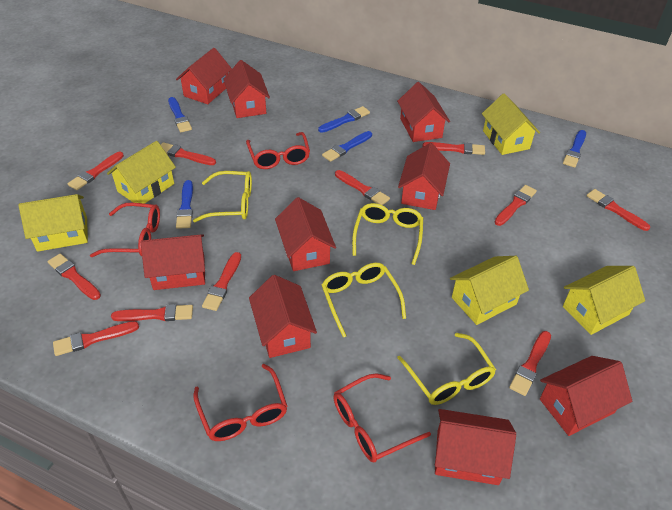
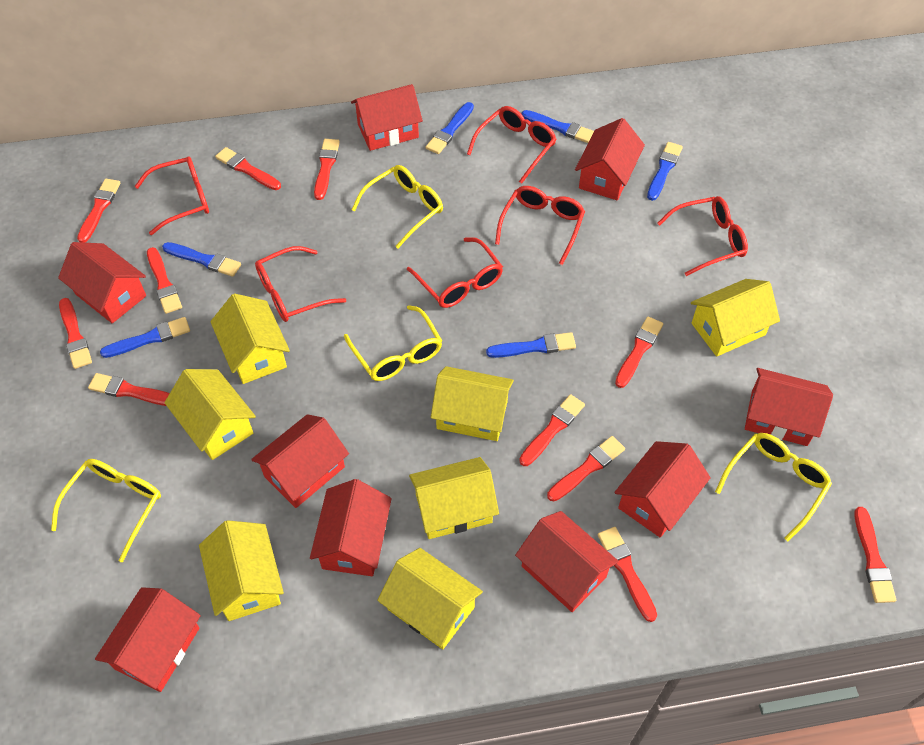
blue brush: 5 -> 6
red glasses: 4 -> 6
yellow house: 5 -> 7

